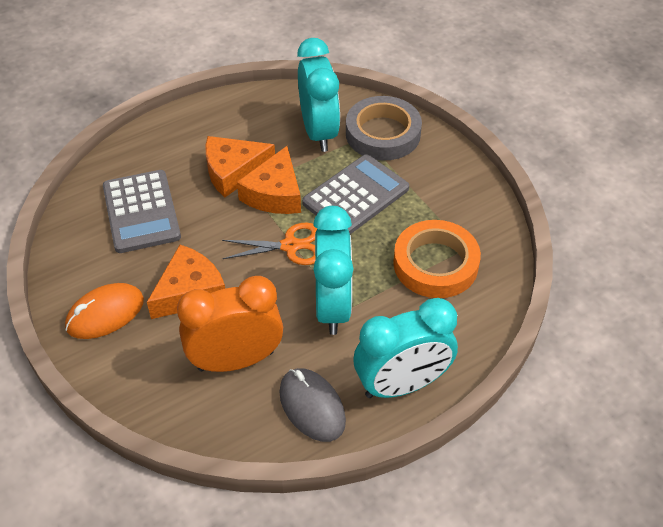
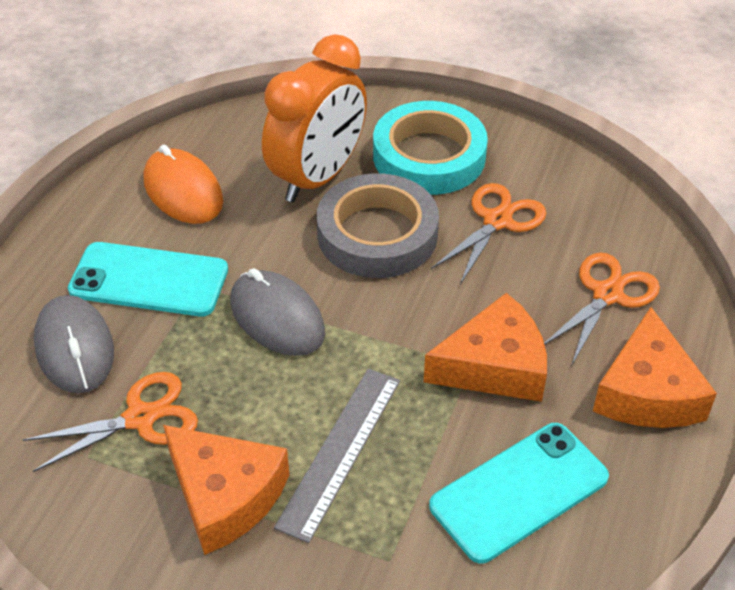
grey calculator: 2 -> 0
grey mouse: 1 -> 2
grey ruler: 0 -> 1
orange scissors: 1 -> 3
orange tape: 1 -> 0
turquoise clock: 3 -> 0
turquoise phone: 0 -> 2
turquoise tape: 0 -> 1

